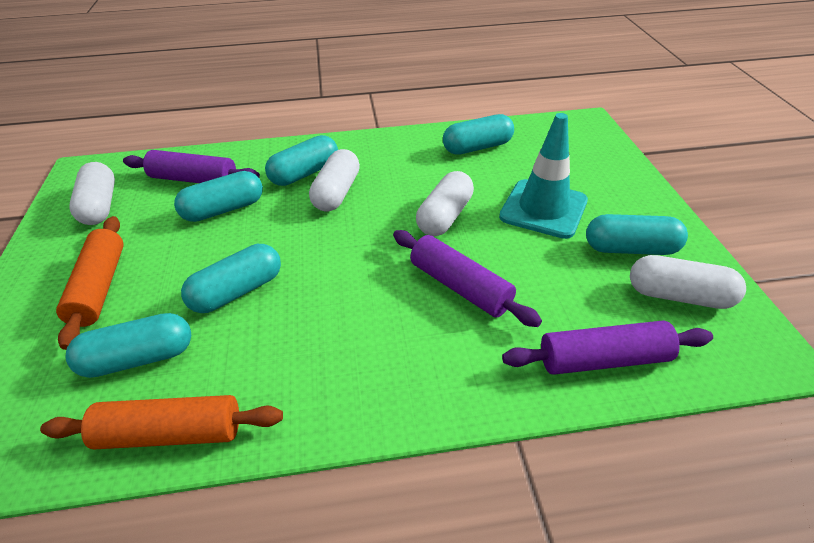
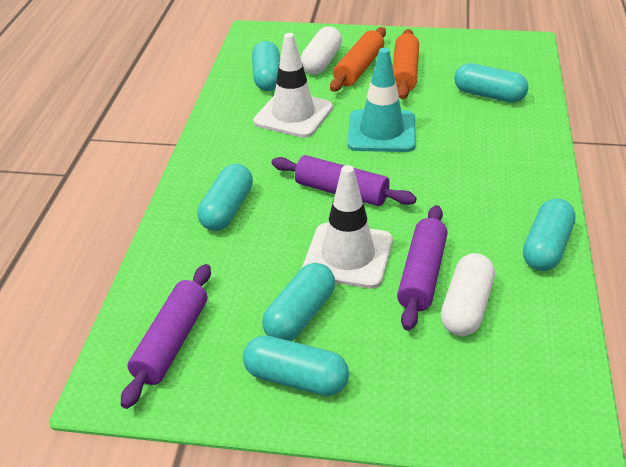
white capsule: 4 -> 2
white traffic cone: 0 -> 2

